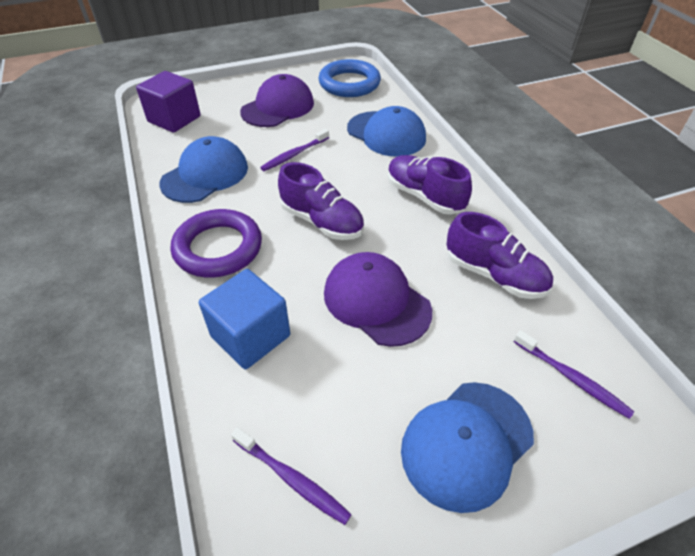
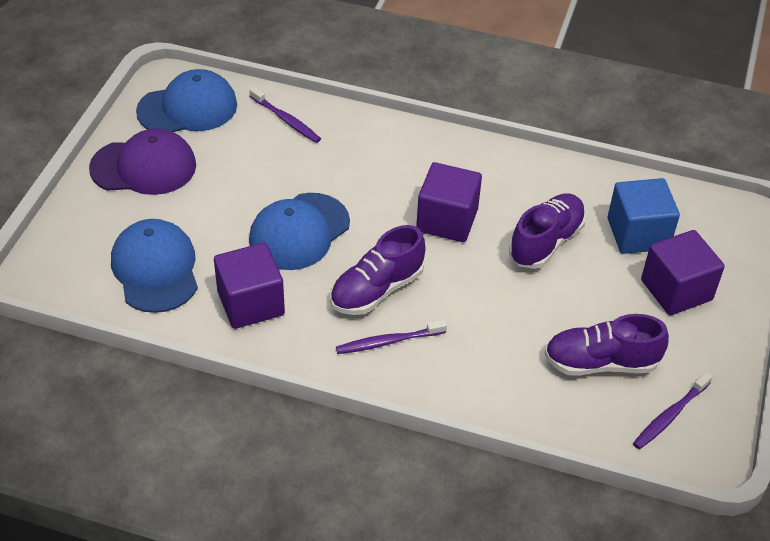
blue ring: 1 -> 0
purple cap: 2 -> 1
purple cube: 1 -> 3
purple ring: 1 -> 0

